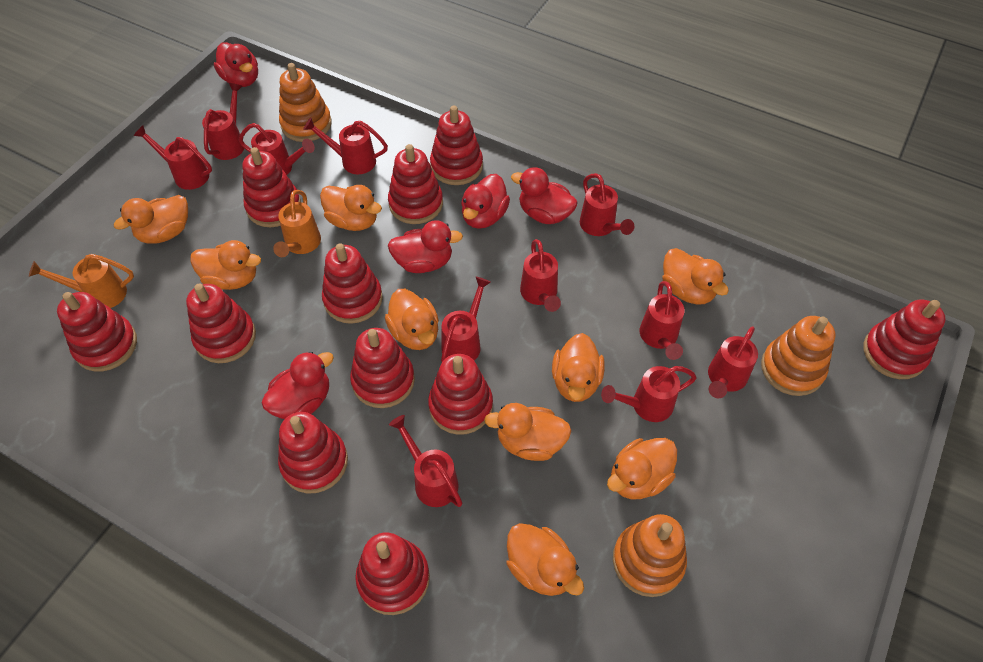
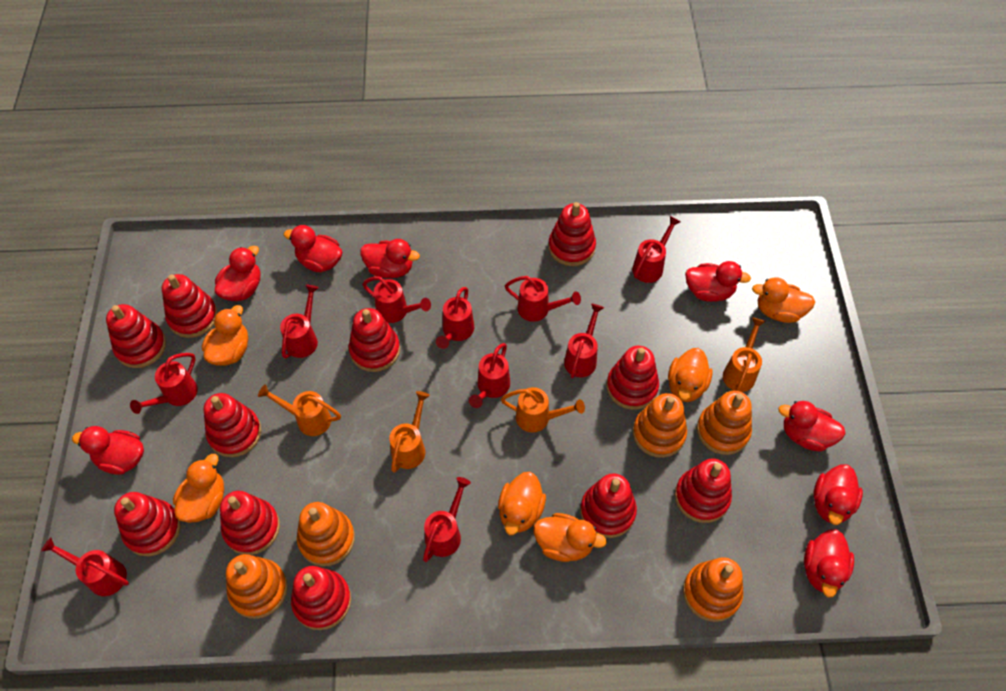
orange duck: 9 -> 6
orange stacking toy: 3 -> 5
orange watering can: 2 -> 4
red duck: 5 -> 8
red watering can: 11 -> 10

